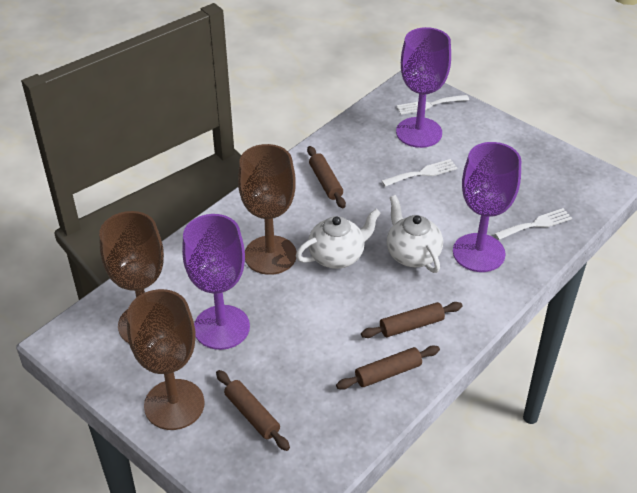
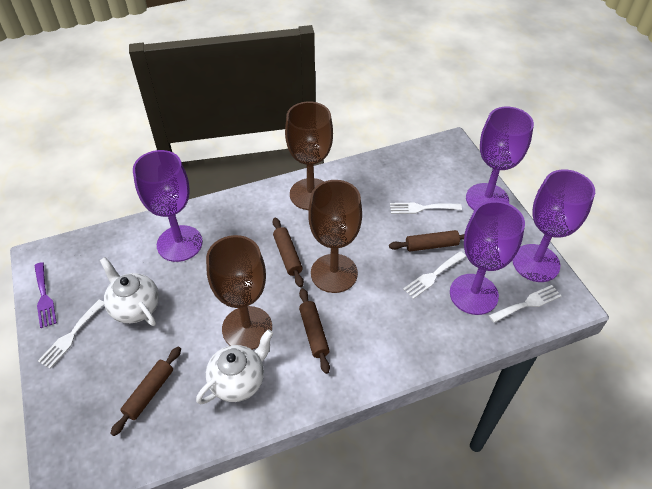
purple fork: 0 -> 1
purple goblet: 3 -> 4
white fork: 3 -> 4

